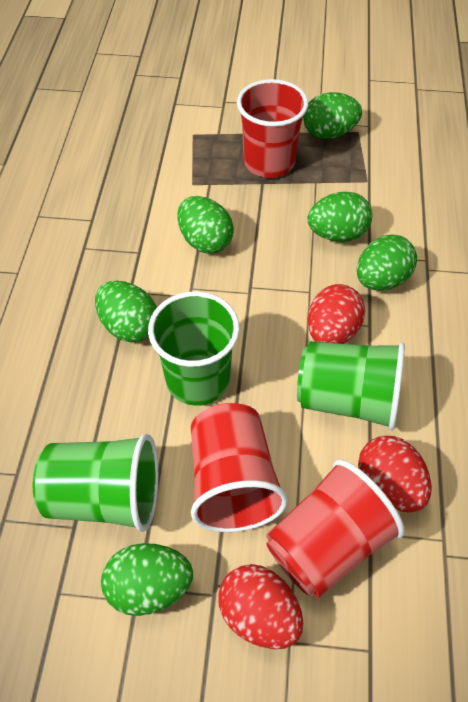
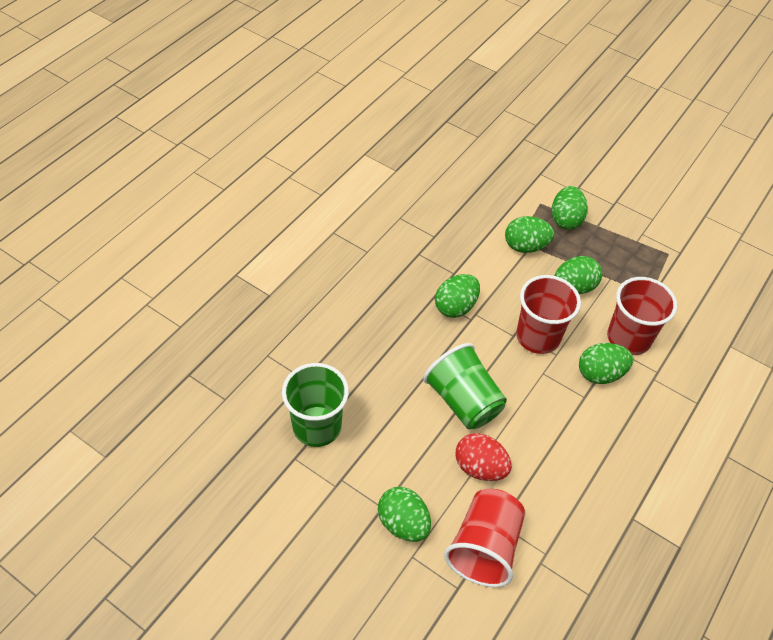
green cup: 3 -> 2
red egg: 3 -> 1

